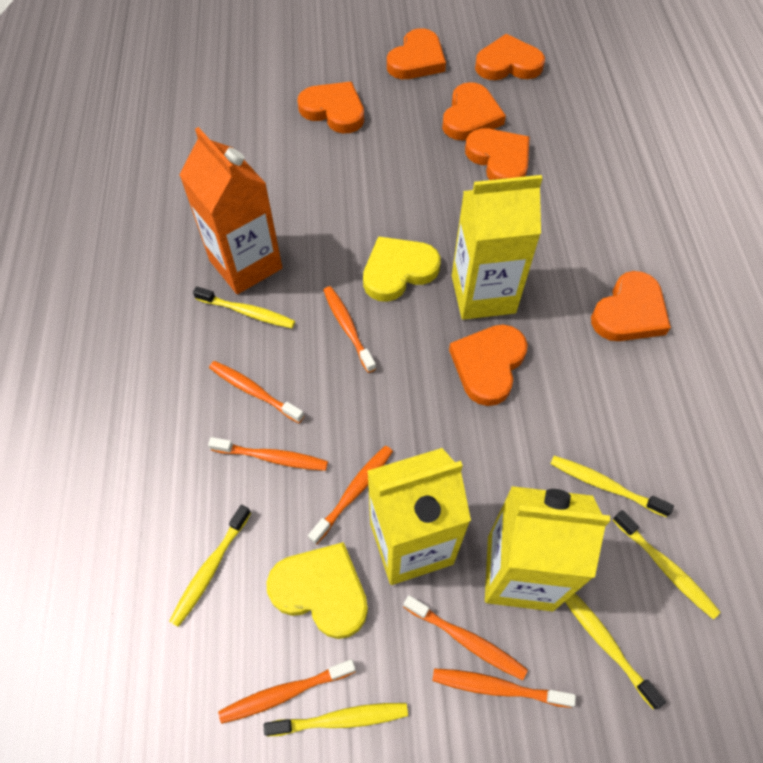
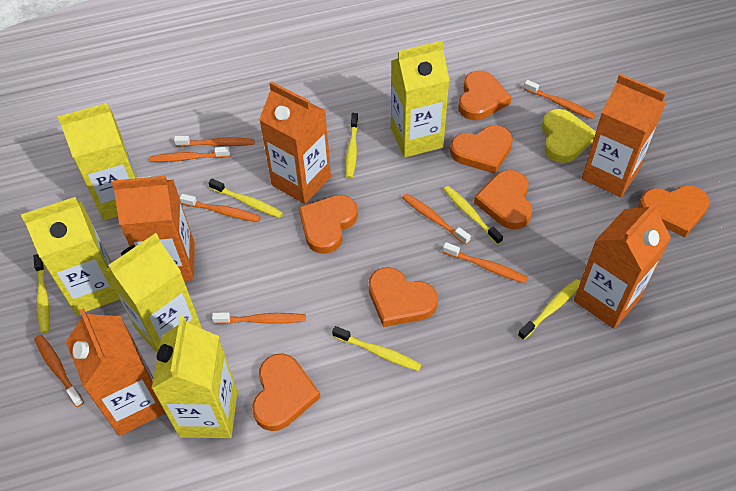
orange carton: 1 -> 5
orange toothbrush: 7 -> 8
yellow carton: 3 -> 5
yellow heart: 2 -> 1

